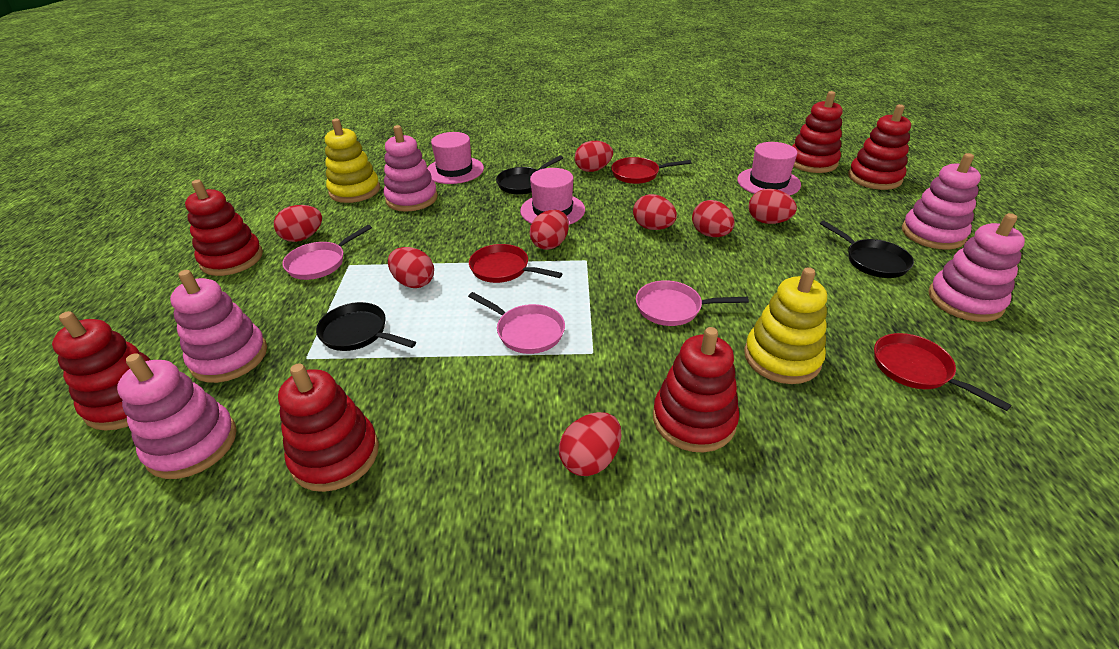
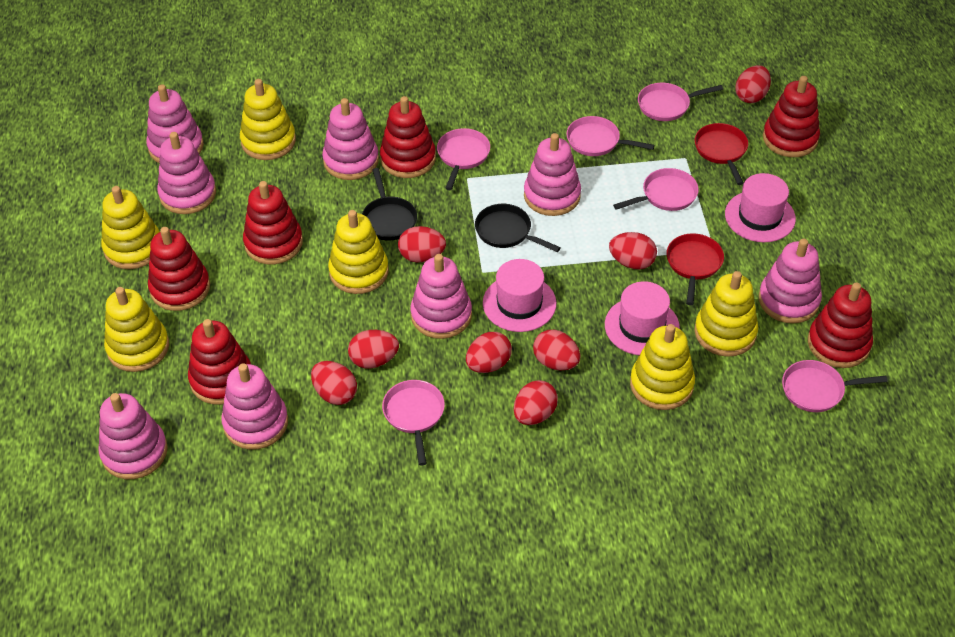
black pan: 3 -> 2
pink pan: 3 -> 6
pink stacking toy: 5 -> 8
red pan: 3 -> 2
yellow stacking toy: 2 -> 6

